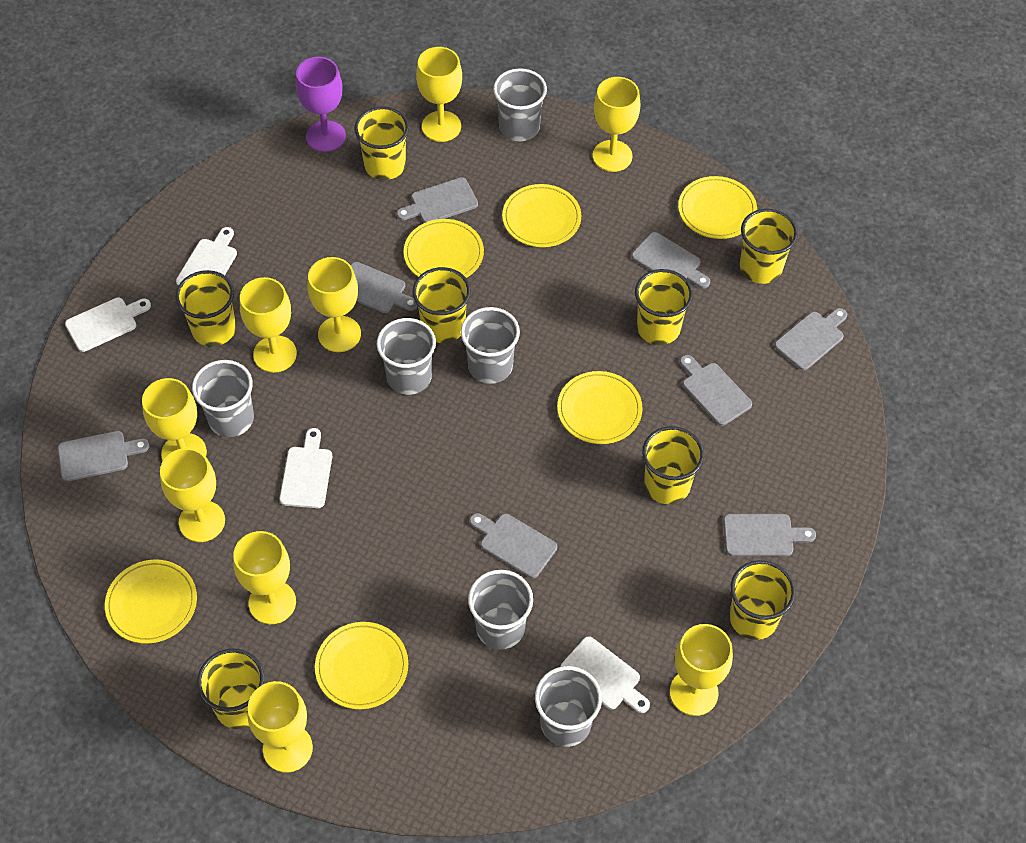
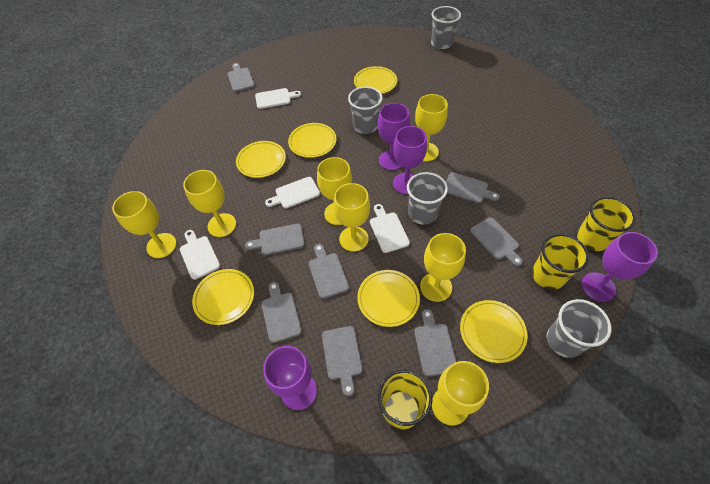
grey cup: 6 -> 4
purple goblet: 1 -> 4
yellow cup: 8 -> 3
yellow goblet: 9 -> 7

